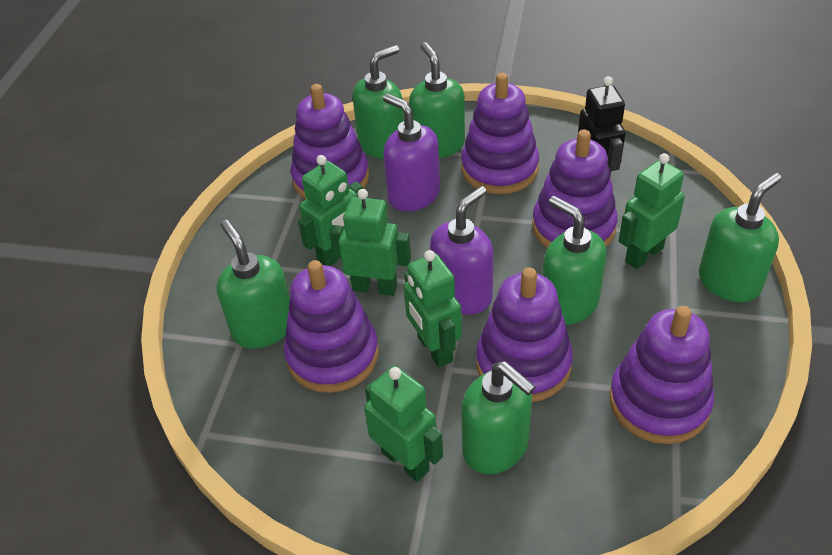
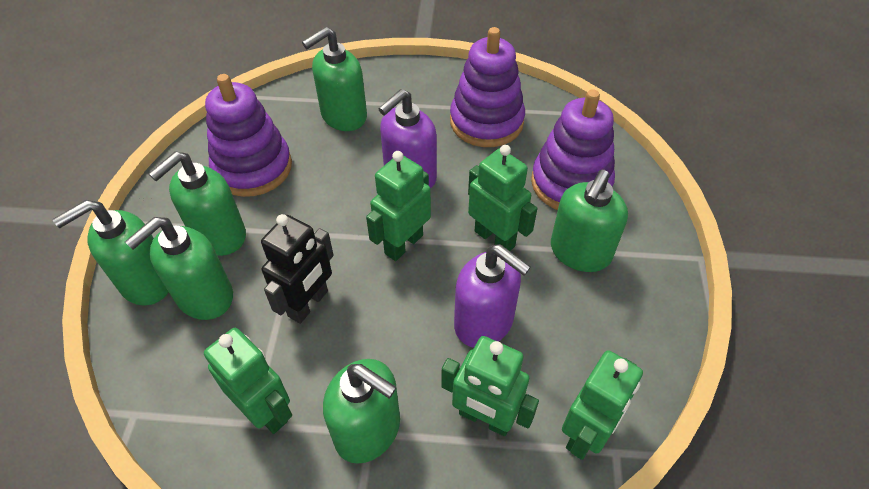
purple stacking toy: 6 -> 3

